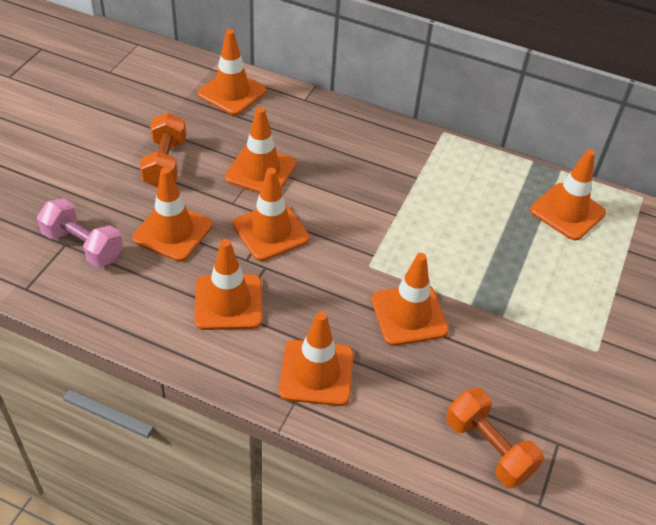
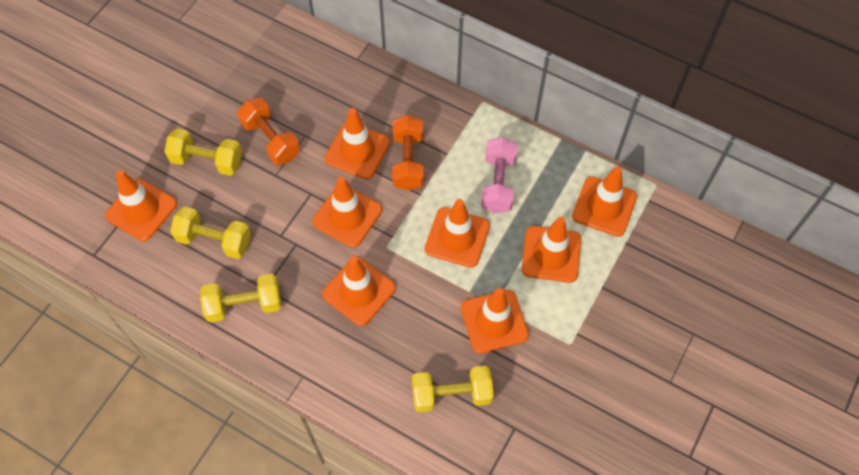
yellow dumbbell: 0 -> 4

